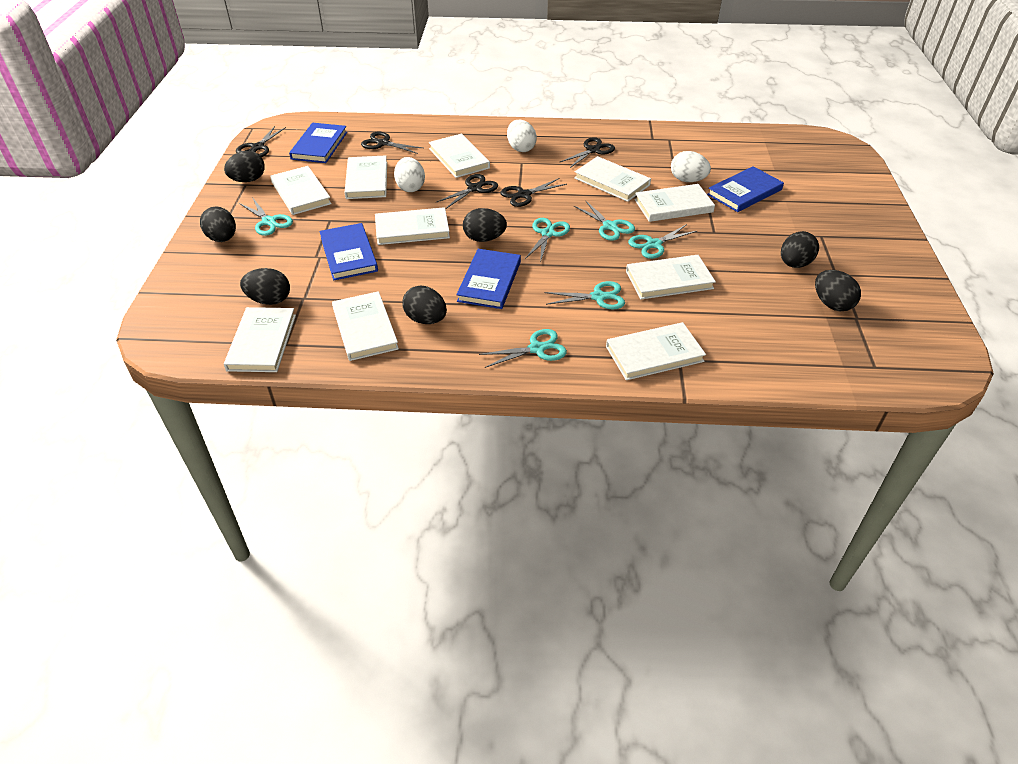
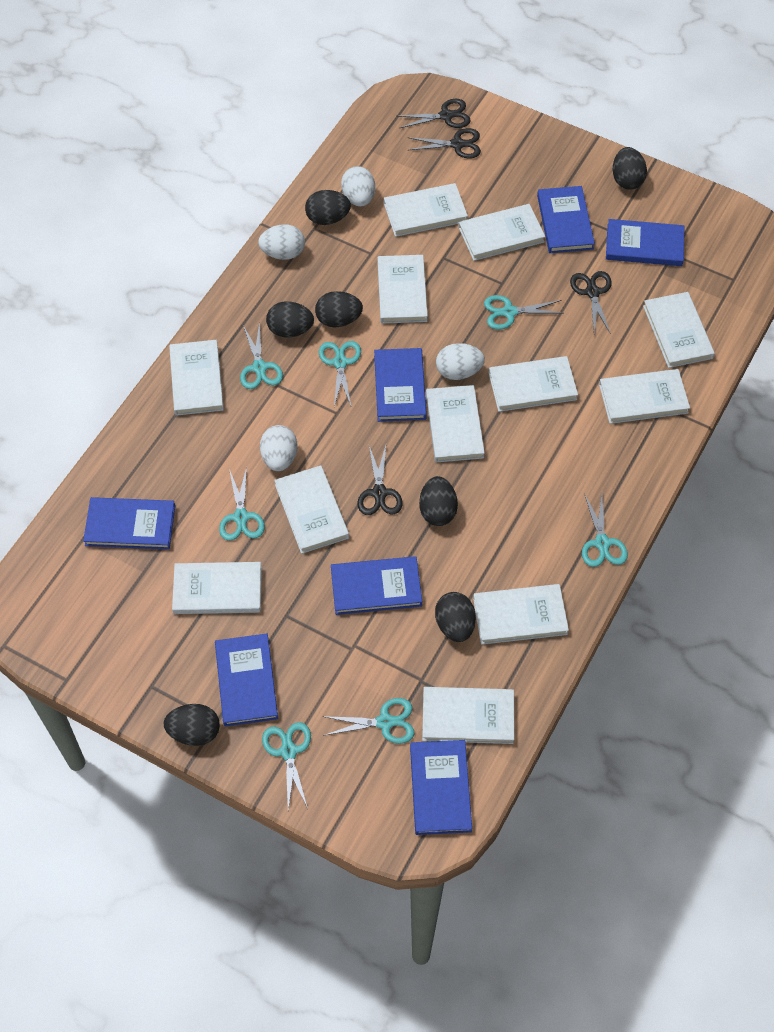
black scissors: 5 -> 4
blue book: 4 -> 7
turquoise scissors: 6 -> 7
white book: 10 -> 12
white egg: 3 -> 4

